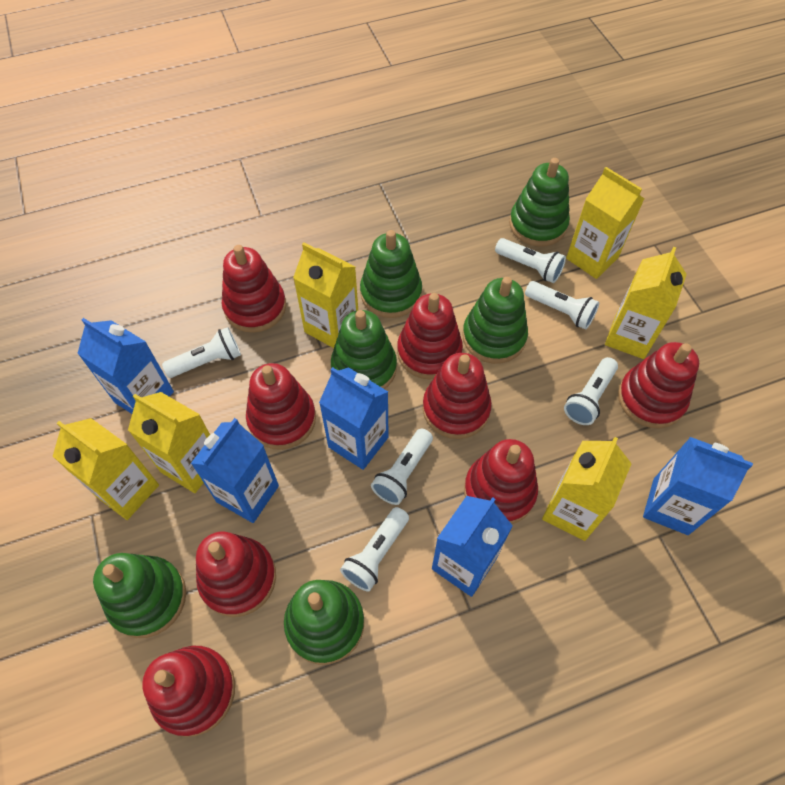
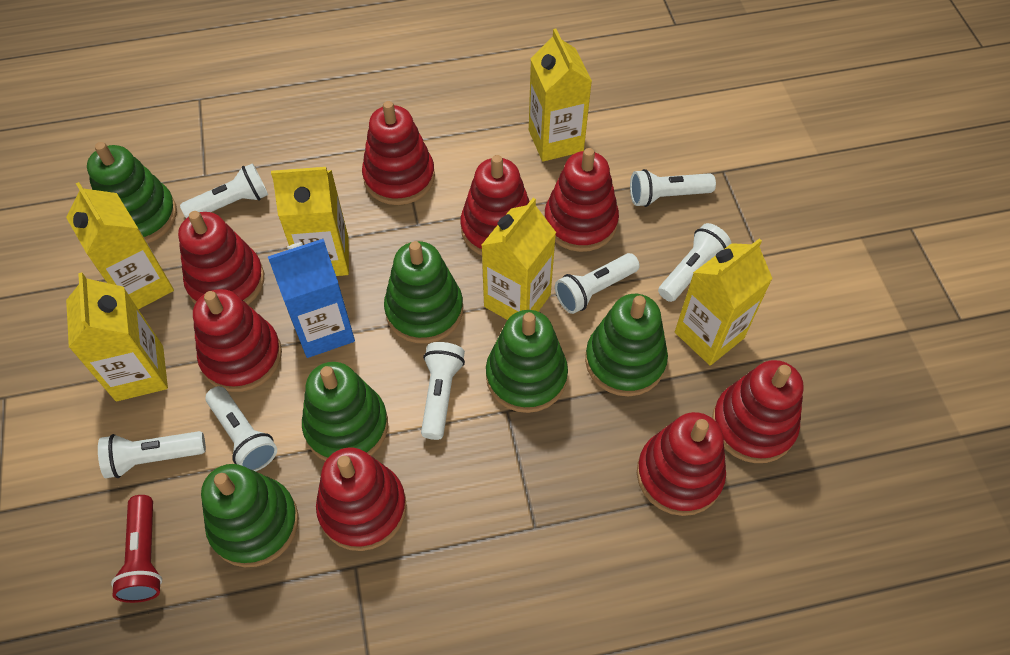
blue carton: 5 -> 1
red flashlight: 0 -> 1
white flashlight: 6 -> 7

